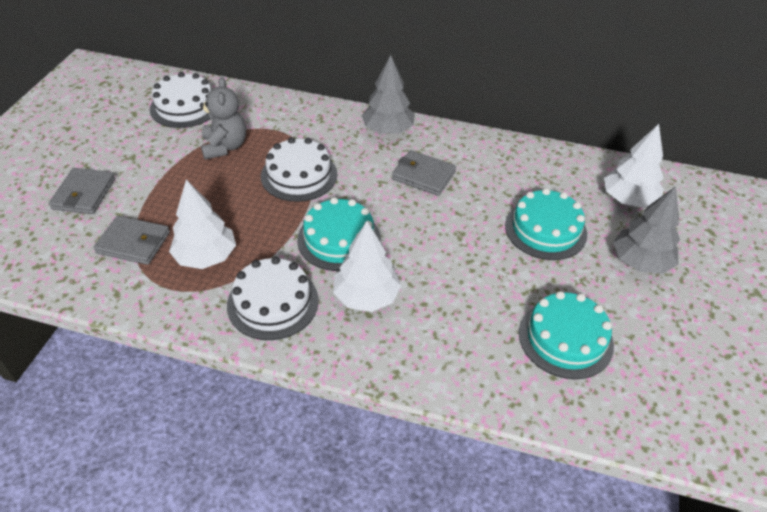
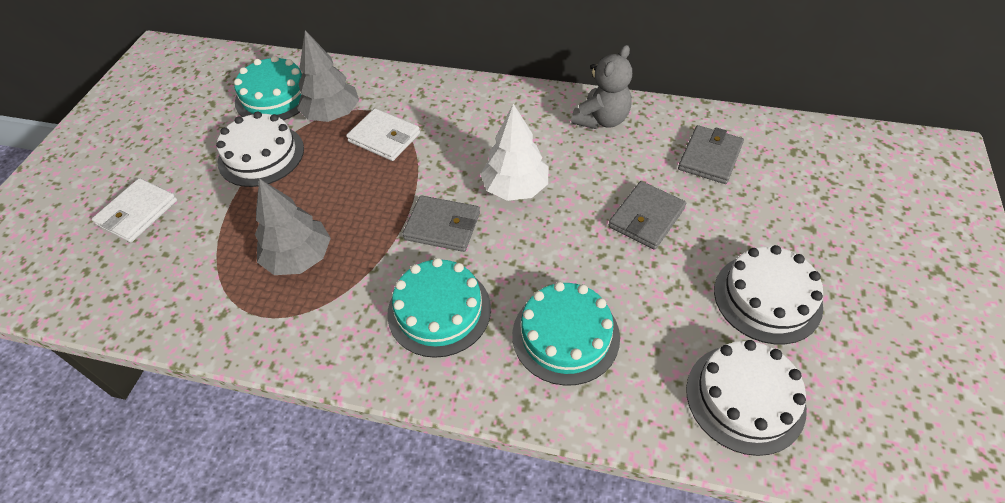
white tree: 3 -> 1
white wallet: 0 -> 2

